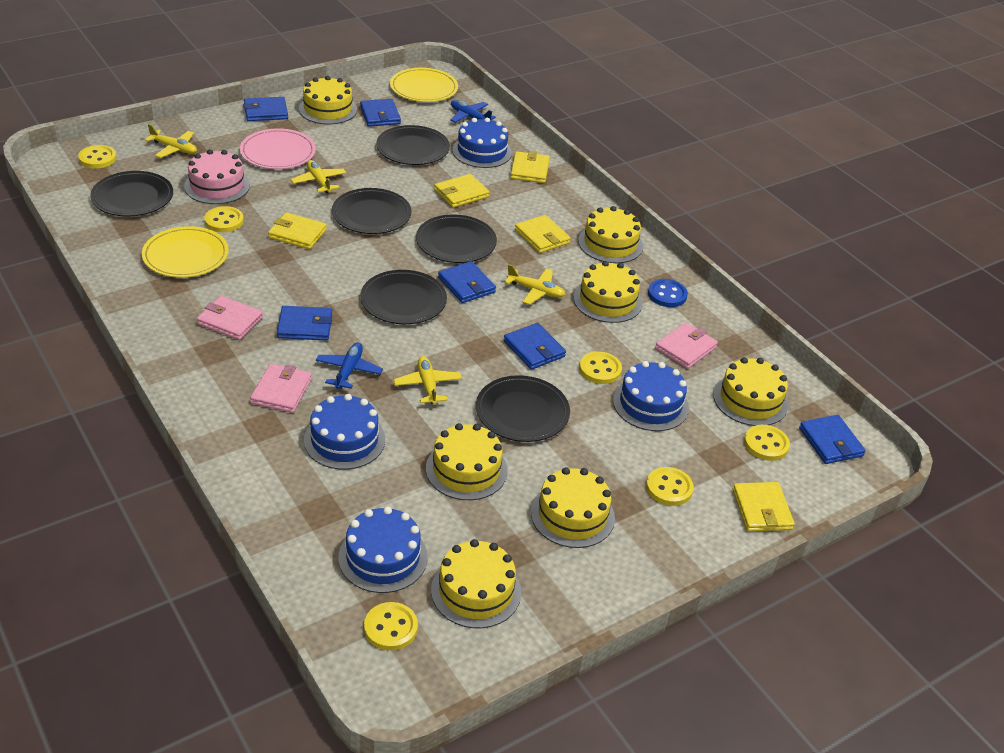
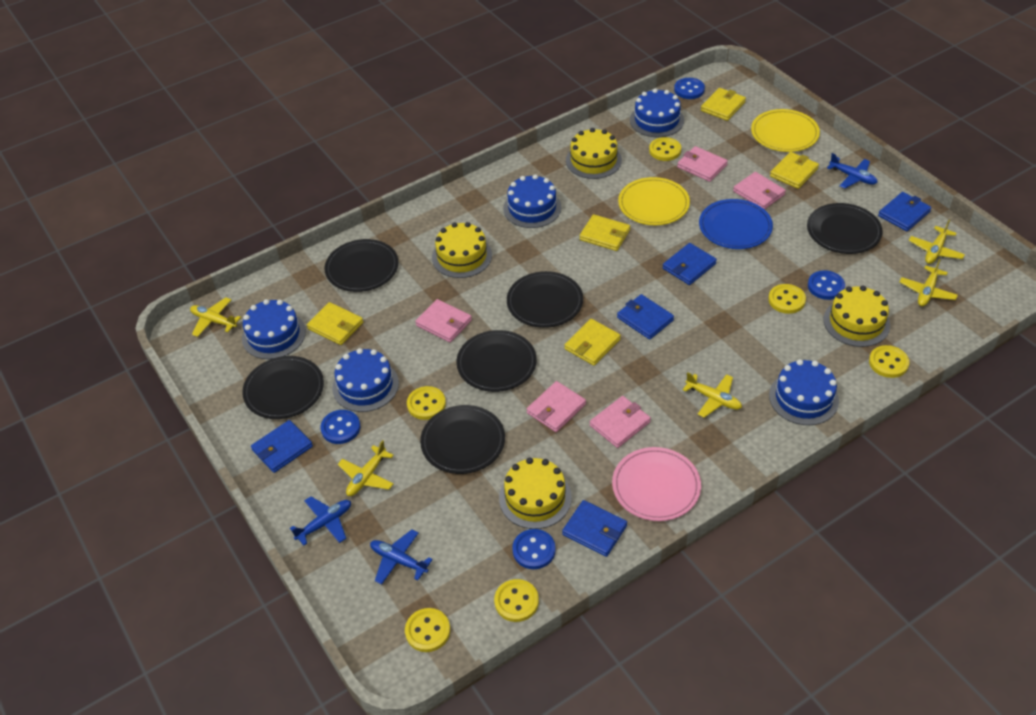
blue button: 1 -> 4
blue cake: 4 -> 5
blue plane: 2 -> 3
blue plate: 0 -> 1
blue wallet: 6 -> 5
pink cake: 1 -> 0
pink wallet: 3 -> 5
yellow cake: 7 -> 4
yellow plane: 4 -> 5

